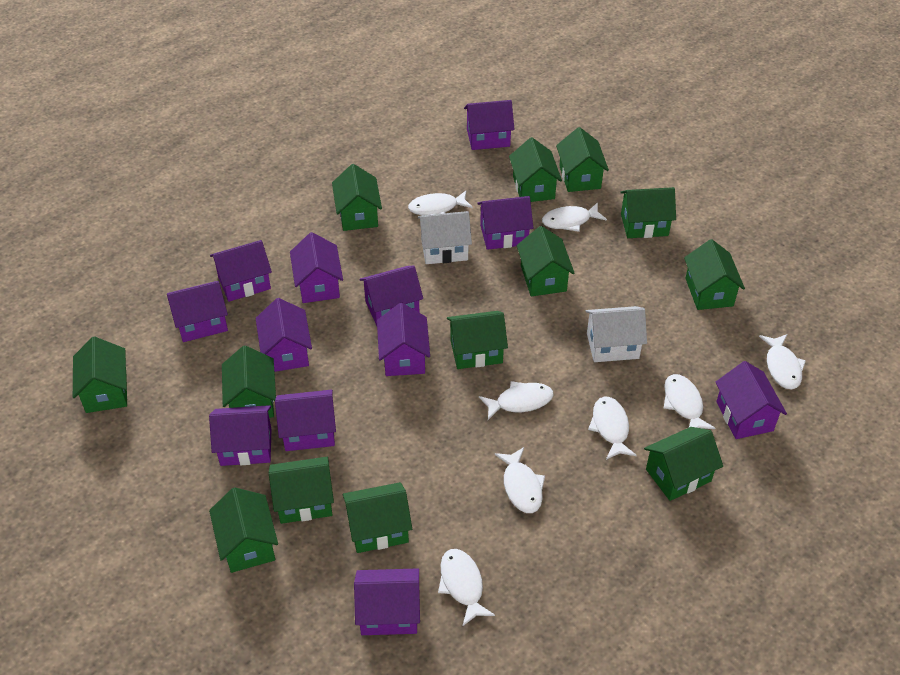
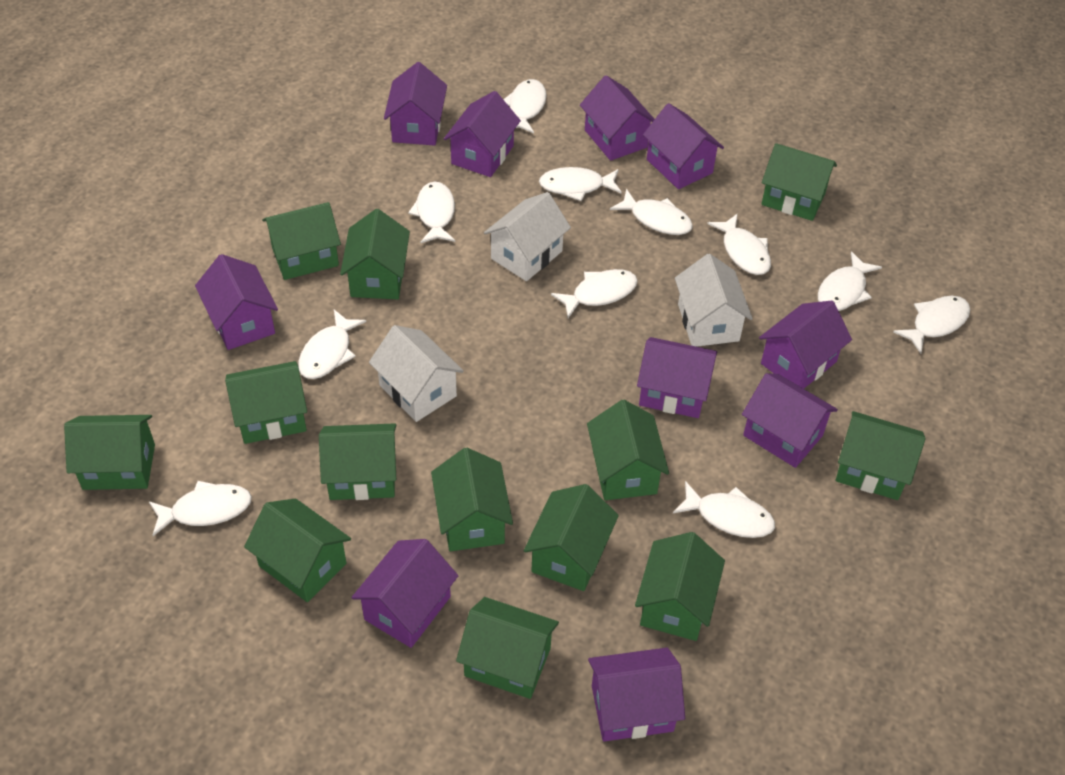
purple house: 12 -> 10
white fish: 8 -> 11
white house: 2 -> 3

